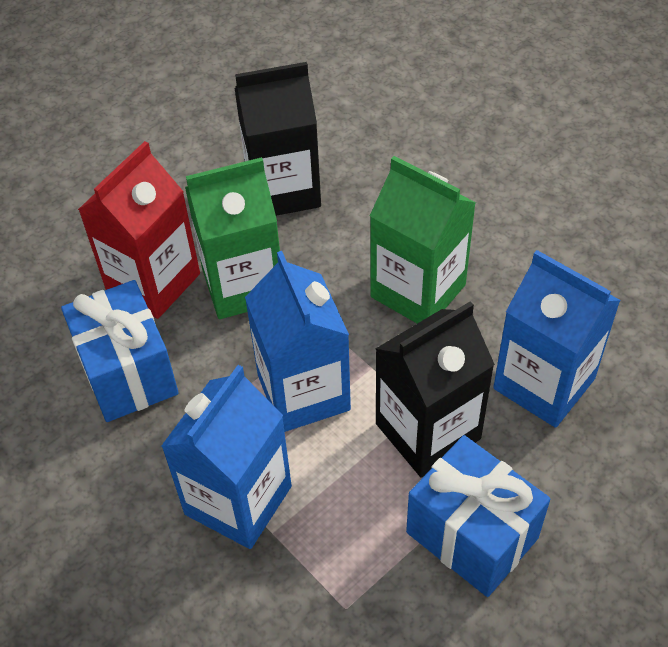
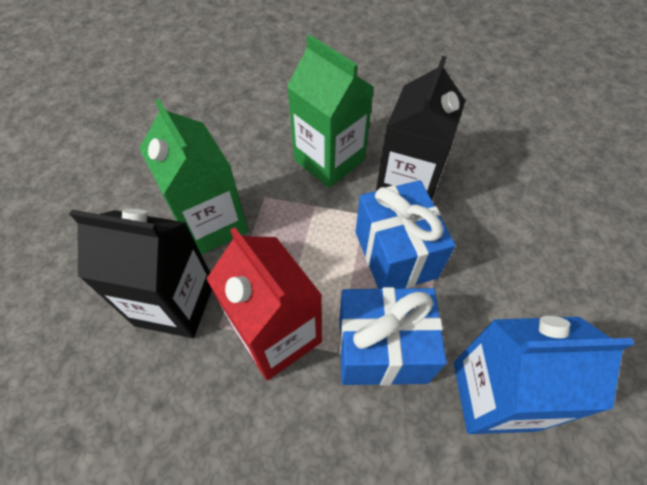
blue carton: 3 -> 1

